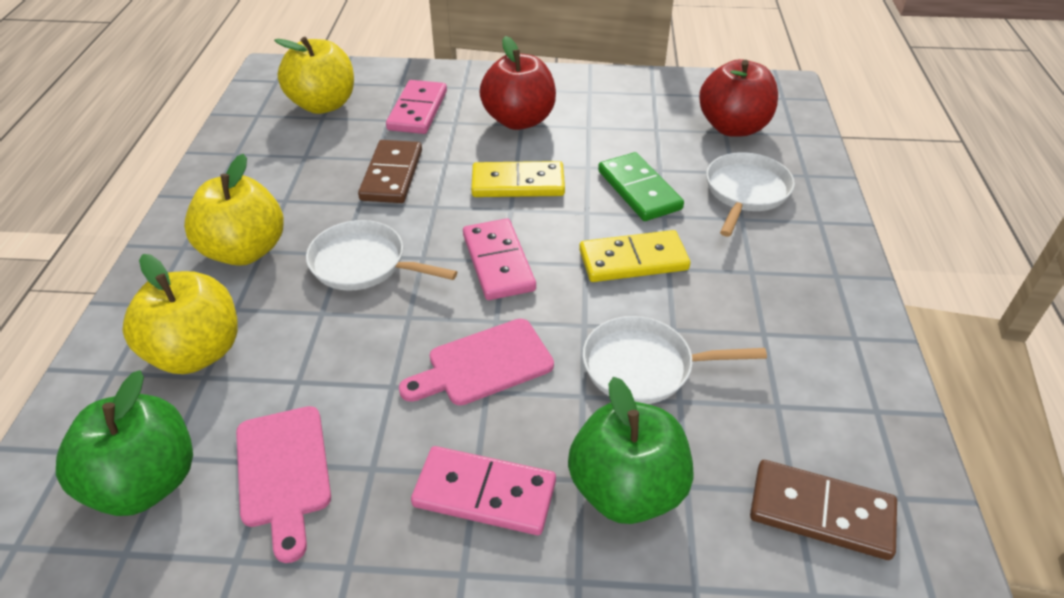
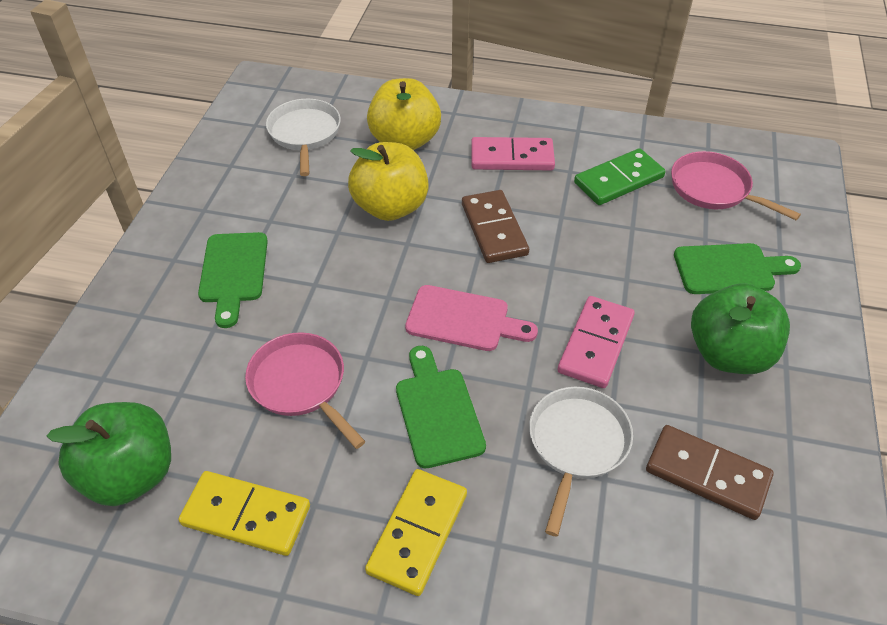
green cutting board: 0 -> 3
pink cutting board: 2 -> 1
pink domino: 3 -> 2
pink pan: 0 -> 2
red apple: 2 -> 0
white pan: 3 -> 2
yellow apple: 3 -> 2

